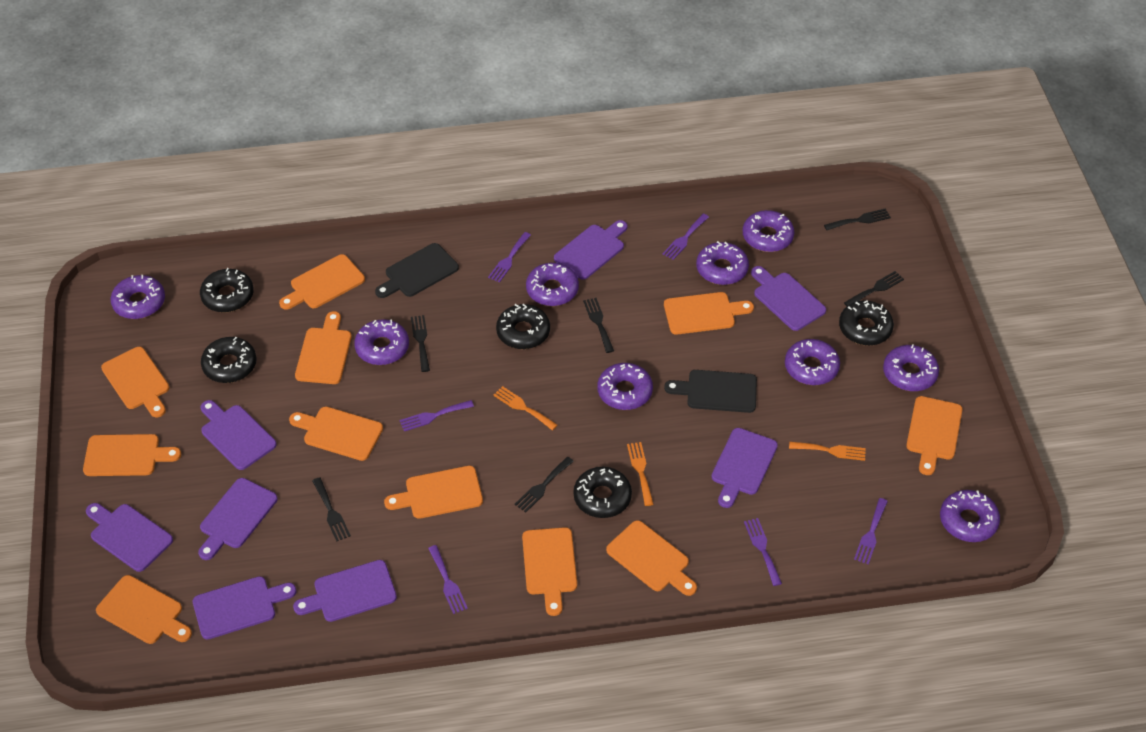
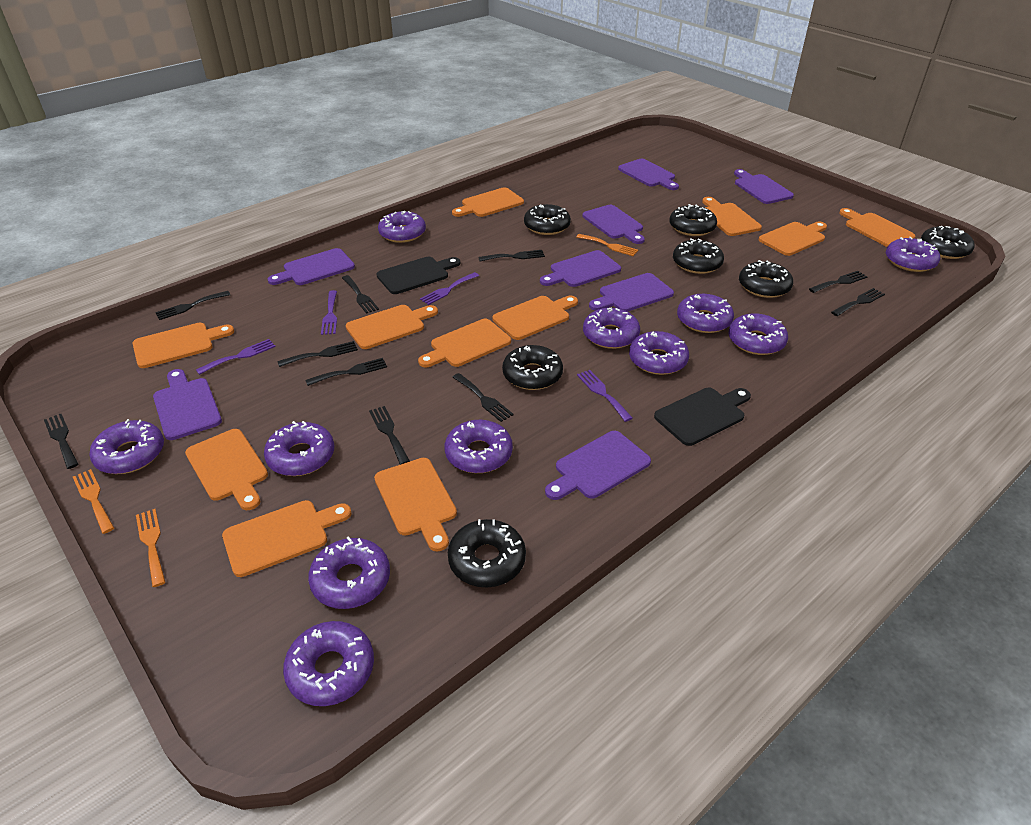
black donut: 5 -> 7
black fork: 6 -> 10
purple donut: 9 -> 11
purple fork: 6 -> 4

